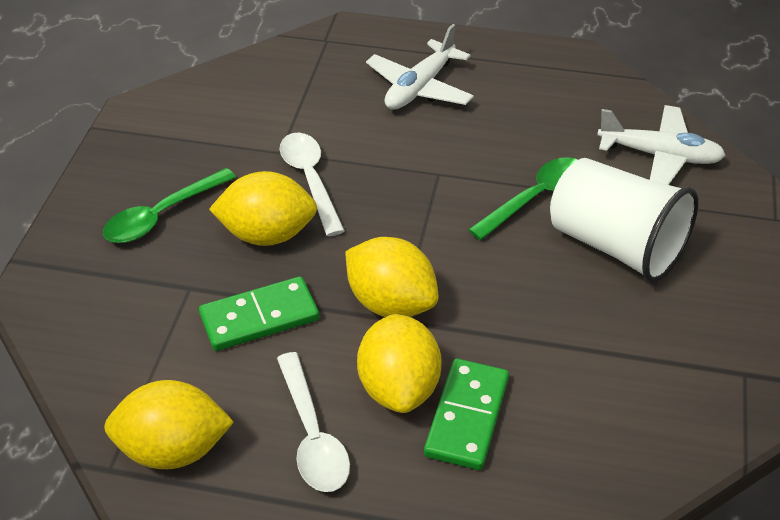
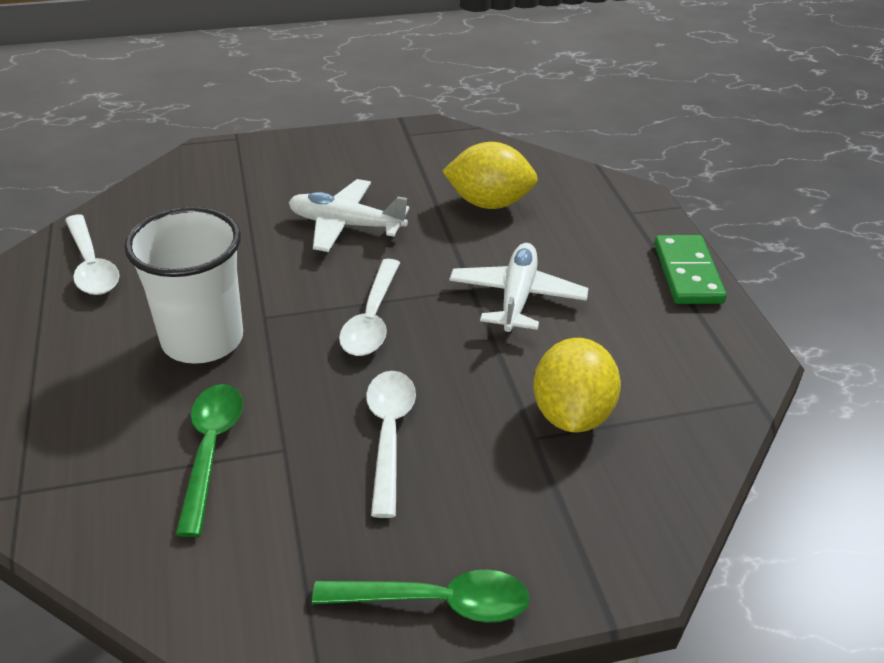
green domino: 2 -> 1
white spoon: 2 -> 3
yellow lemon: 4 -> 2

